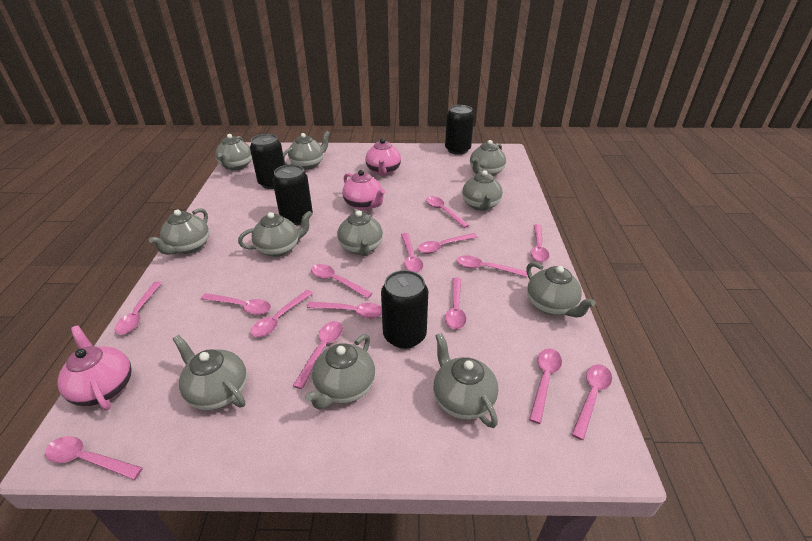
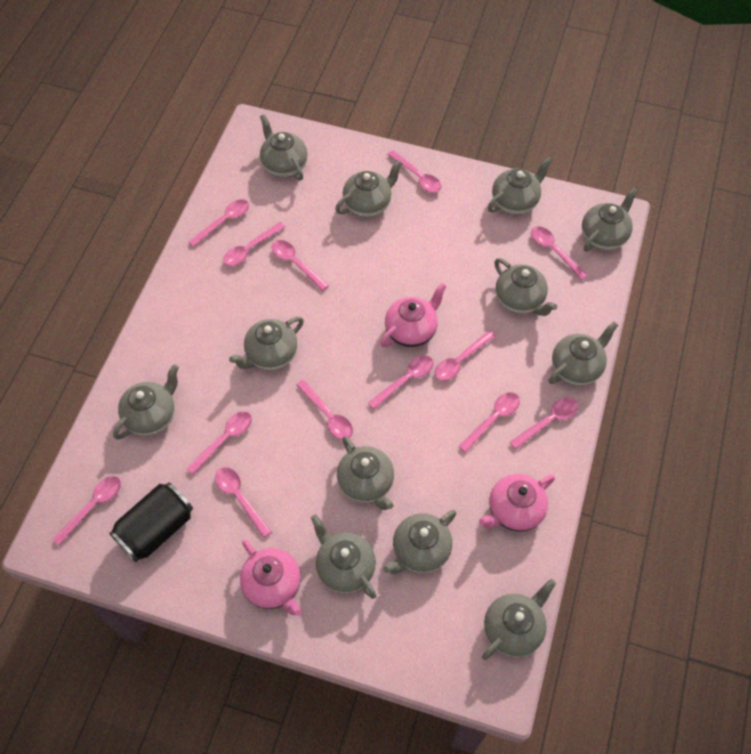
black can: 4 -> 1
grey teapot: 11 -> 12
pink spoon: 15 -> 13

